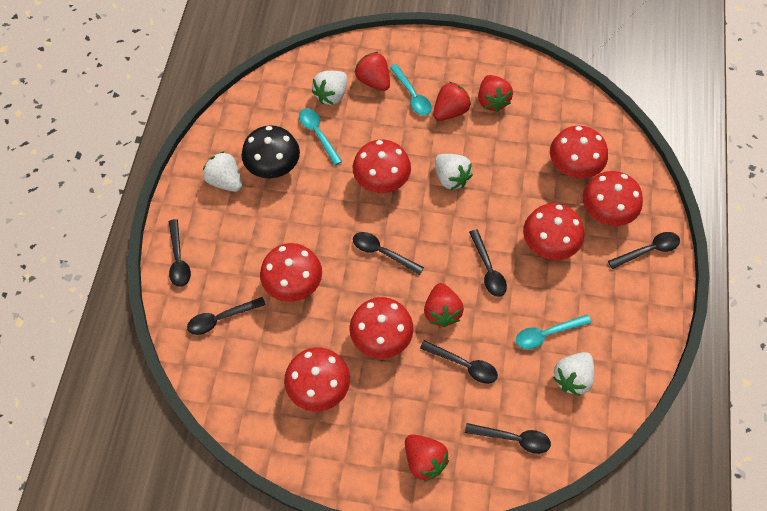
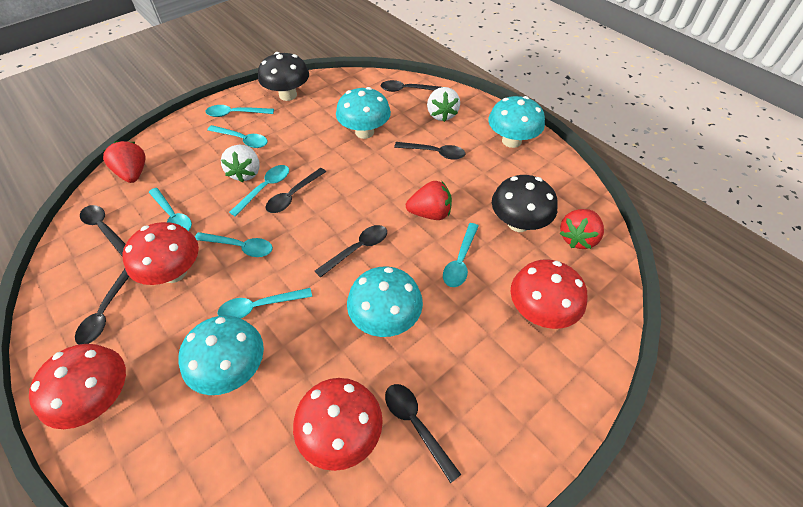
black mushroom: 1 -> 2
red mushroom: 7 -> 4
red strawberry: 5 -> 3
turquoise mushroom: 0 -> 4
turquoise spoon: 3 -> 7
white strawberry: 4 -> 2

